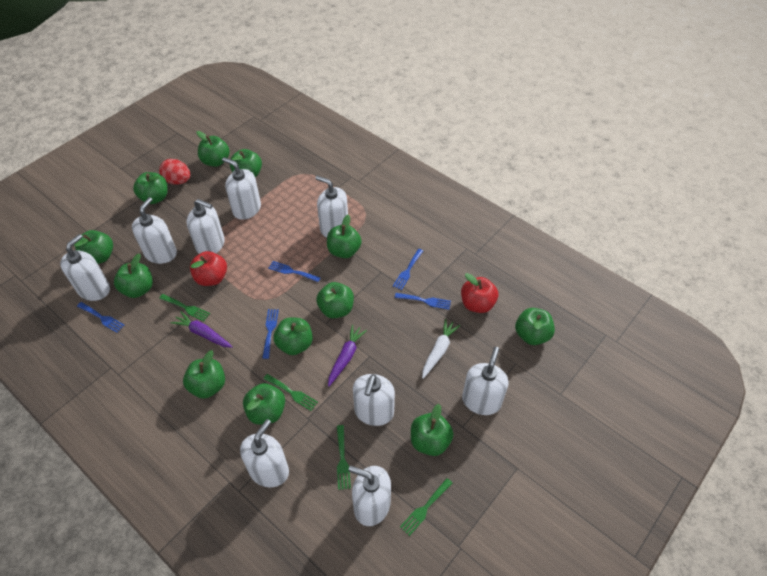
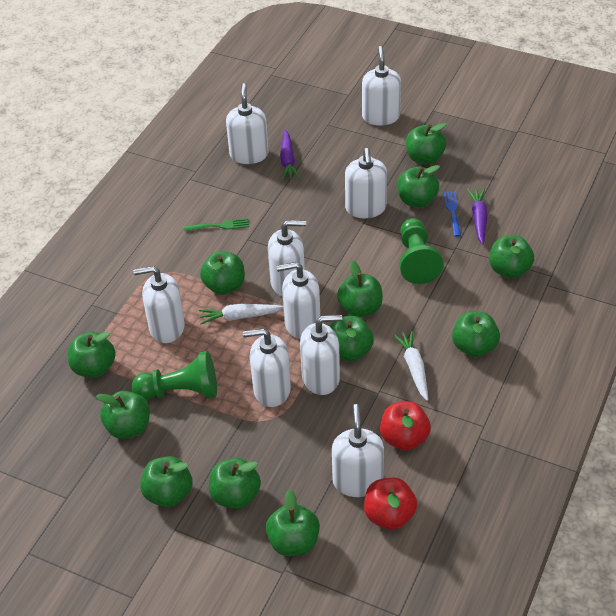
blue fork: 5 -> 1
green fork: 4 -> 1
green pawn: 0 -> 2
red egg: 1 -> 0
white carrot: 1 -> 2

